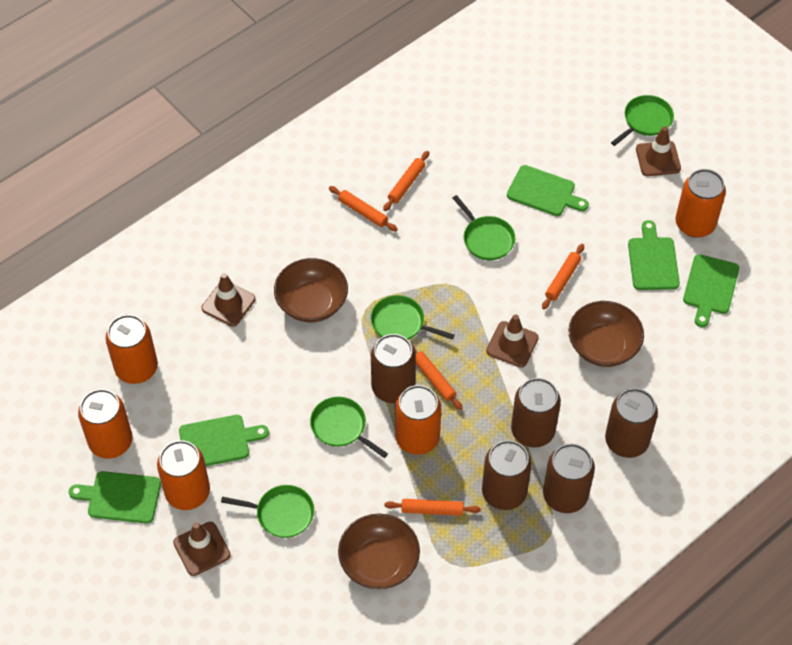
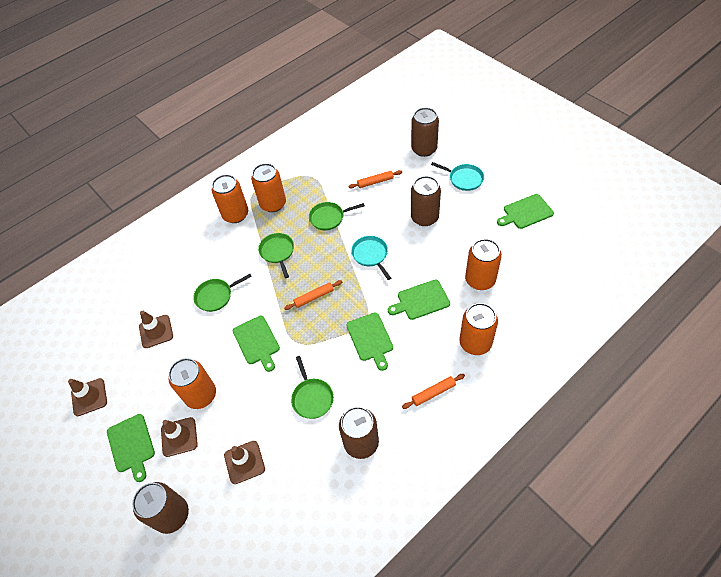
brown bowl: 3 -> 0
brown can: 5 -> 4
green pan: 5 -> 4
orange rolling pin: 5 -> 3
turquoise pan: 0 -> 2

